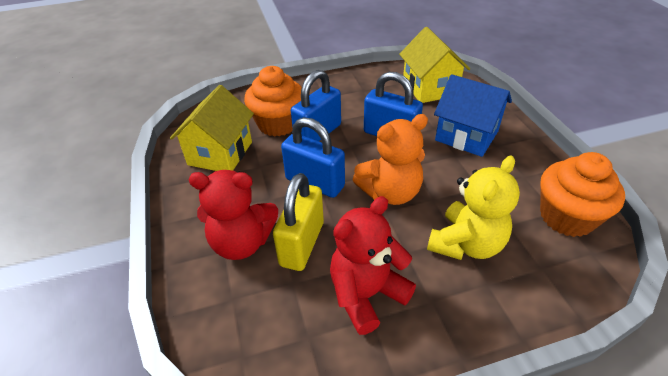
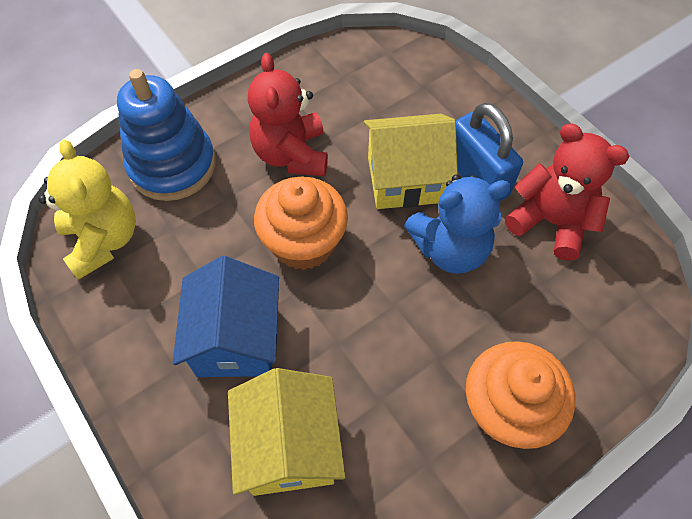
blue padlock: 3 -> 1
blue stacking toy: 0 -> 1
blue teddy bear: 0 -> 1
orange teddy bear: 1 -> 0
yellow padlock: 1 -> 0

